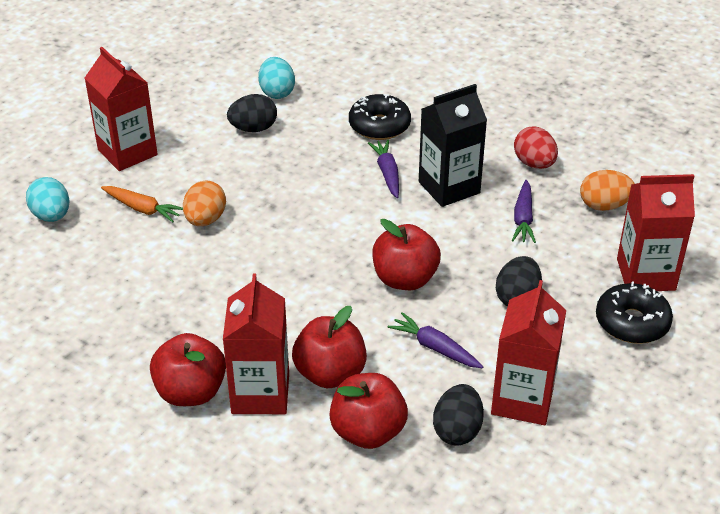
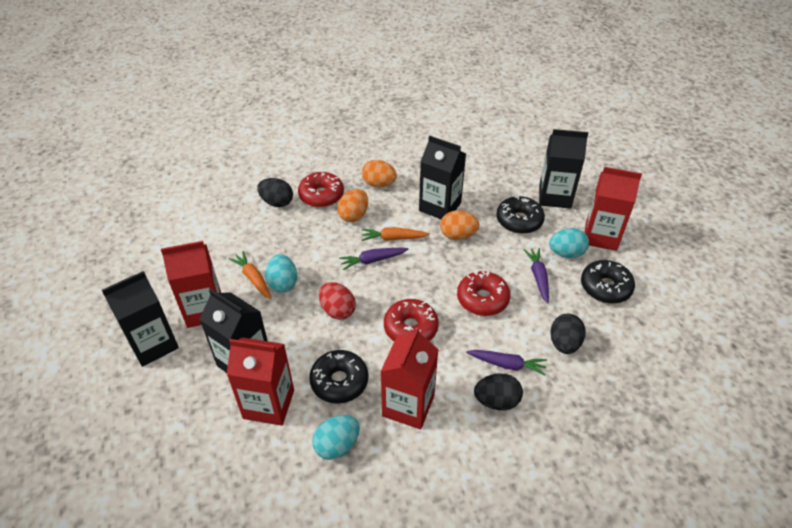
black carton: 1 -> 4
black donut: 2 -> 3
orange carrot: 1 -> 2
orange egg: 2 -> 3
red apple: 4 -> 0
red donut: 0 -> 3
turquoise egg: 2 -> 3

